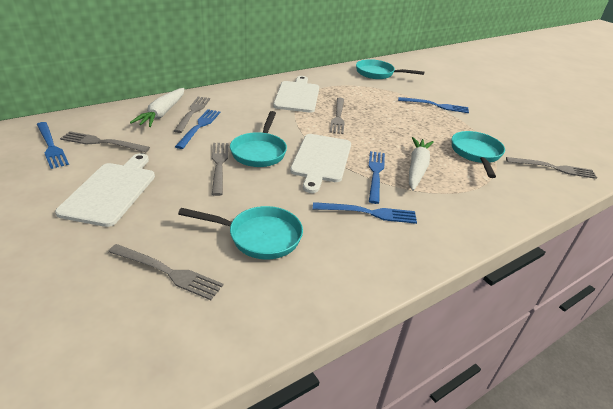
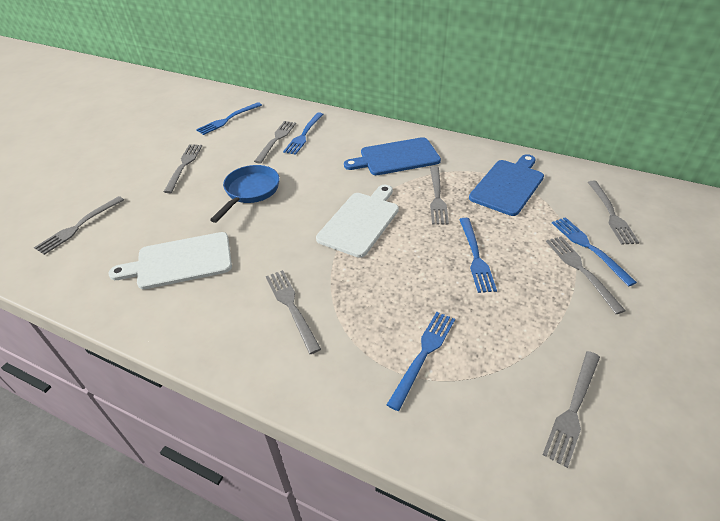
blue cutting board: 0 -> 2
blue pan: 0 -> 1
grey fork: 6 -> 8
turquoise pan: 4 -> 0
white carrot: 2 -> 0
white cutting board: 3 -> 2

